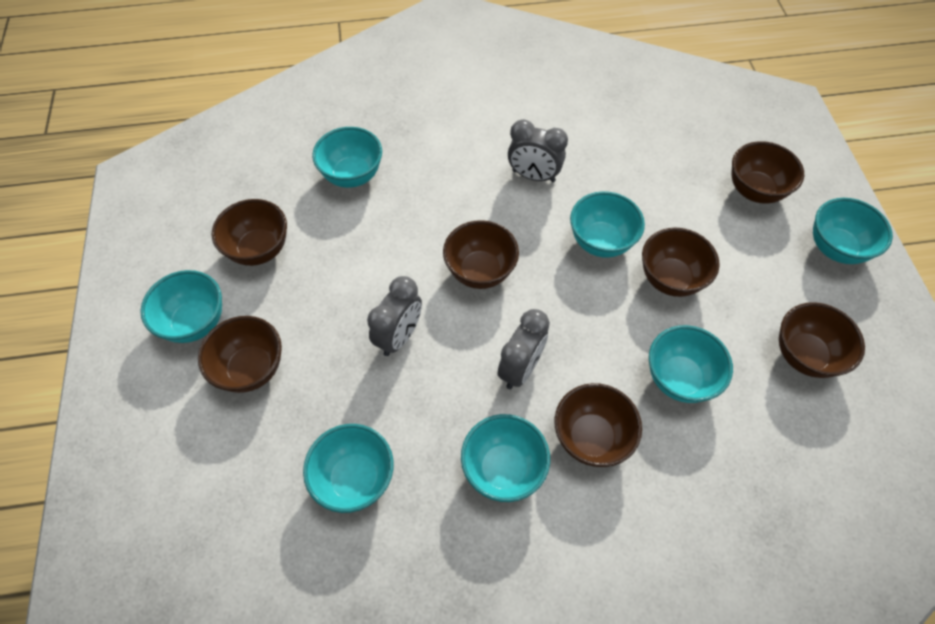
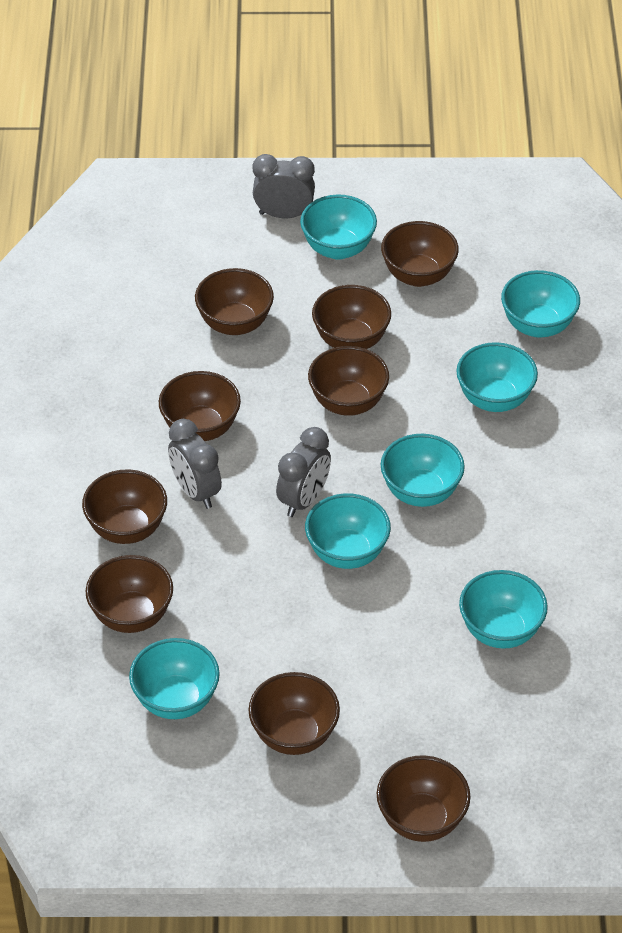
brown bowl: 7 -> 9

